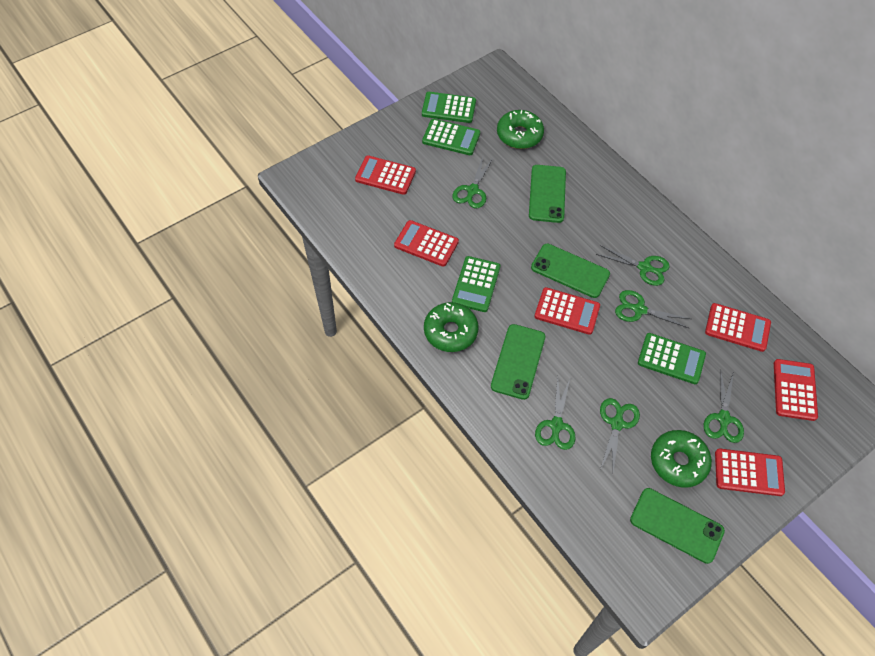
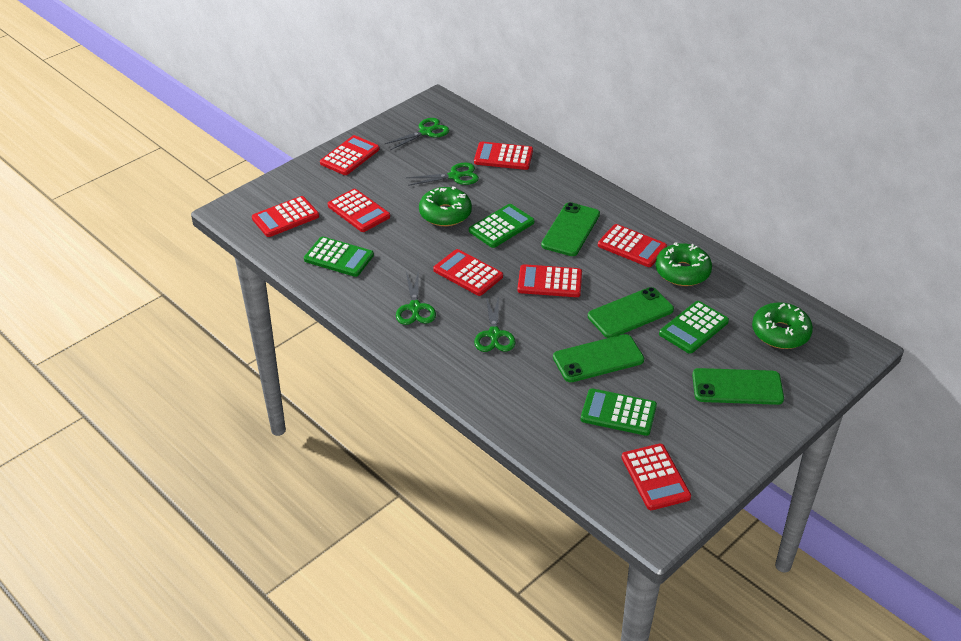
green scissors: 6 -> 4
red calculator: 6 -> 8

